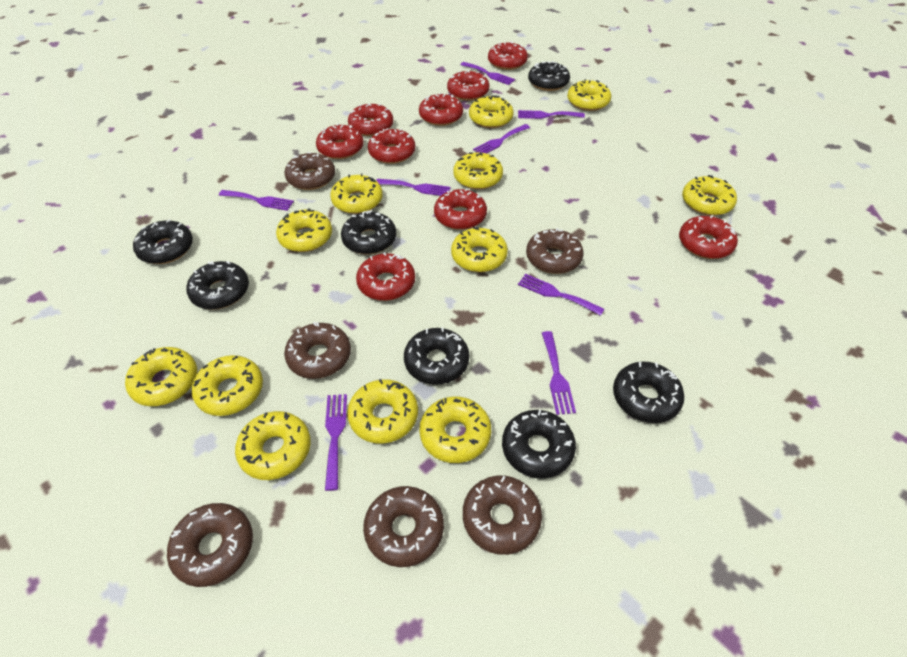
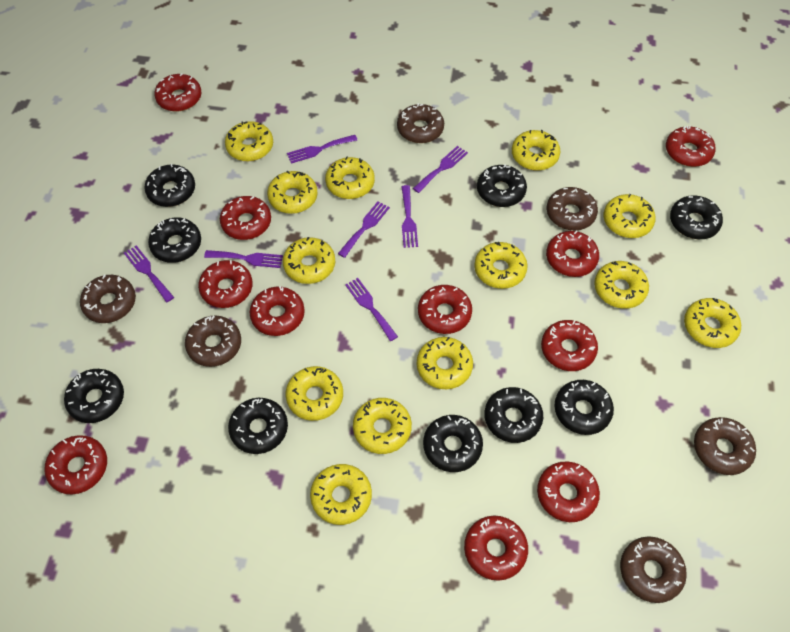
black donut: 7 -> 9
purple fork: 8 -> 7
red donut: 9 -> 11
yellow donut: 12 -> 13

